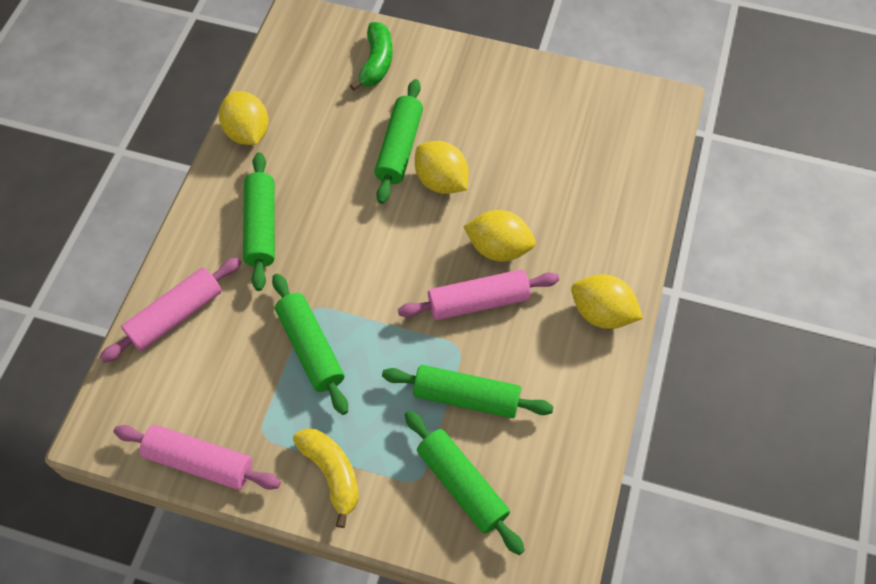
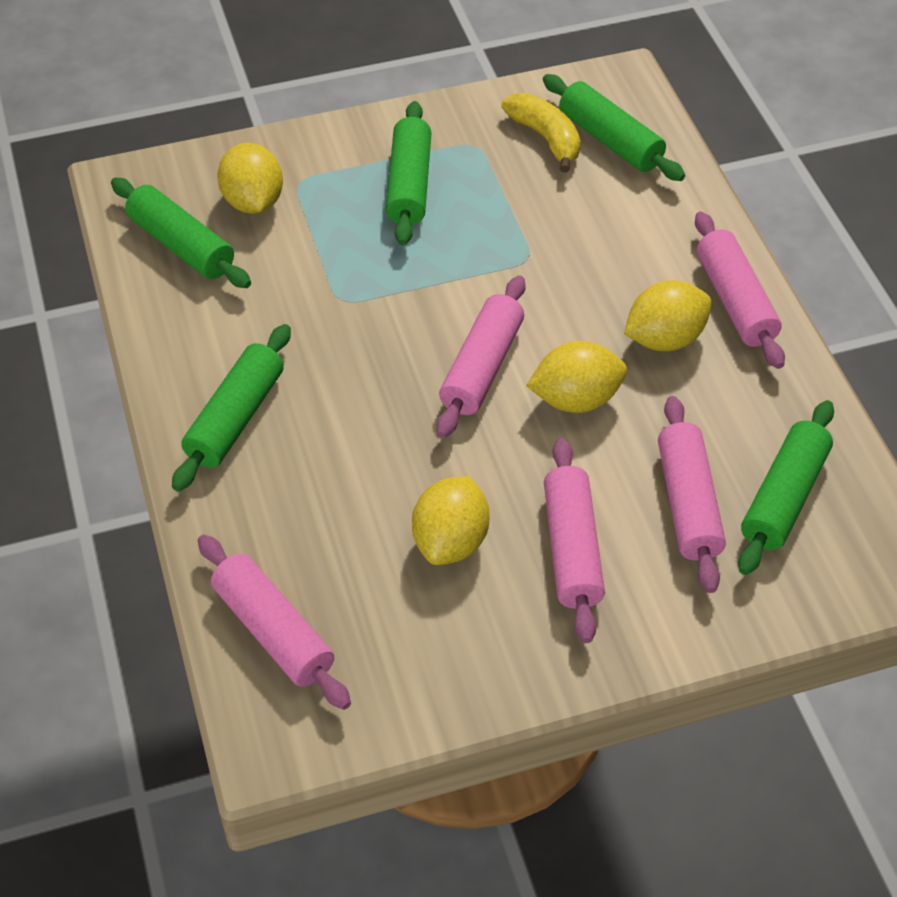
green banana: 1 -> 0
pink rolling pin: 3 -> 5

